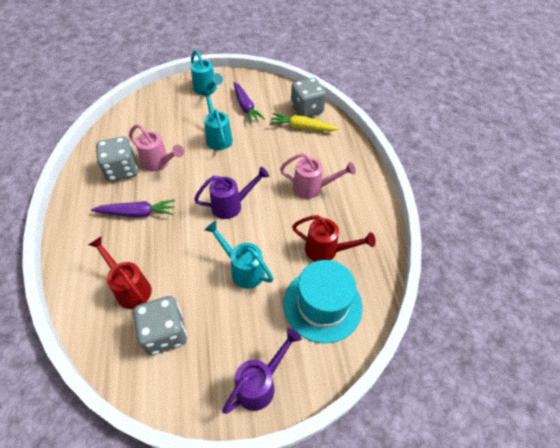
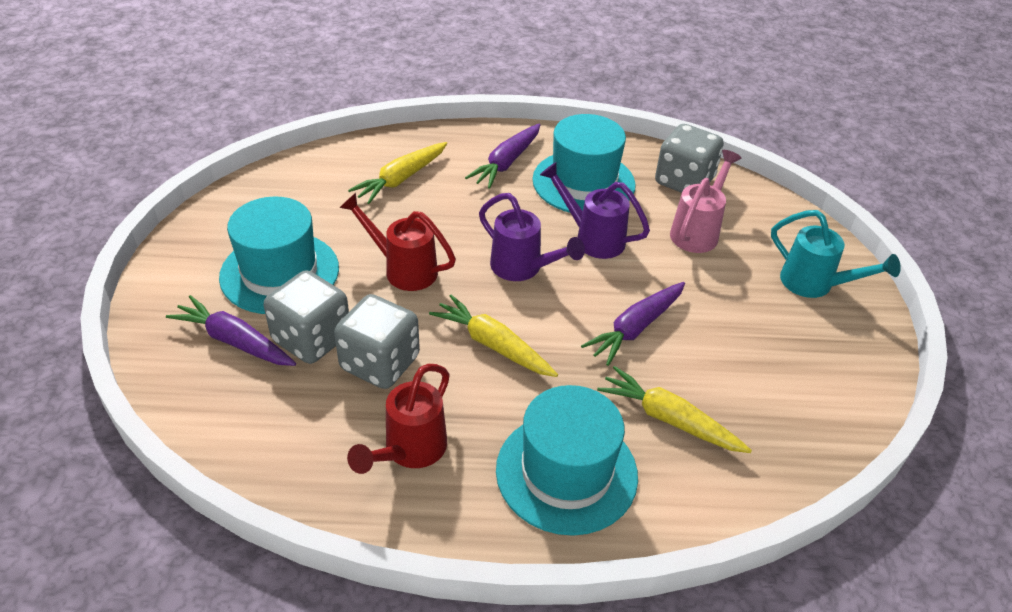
pink watering can: 2 -> 1
purple carrot: 2 -> 3
turquoise hat: 1 -> 3
turquoise watering can: 3 -> 1
yellow carrot: 1 -> 3

